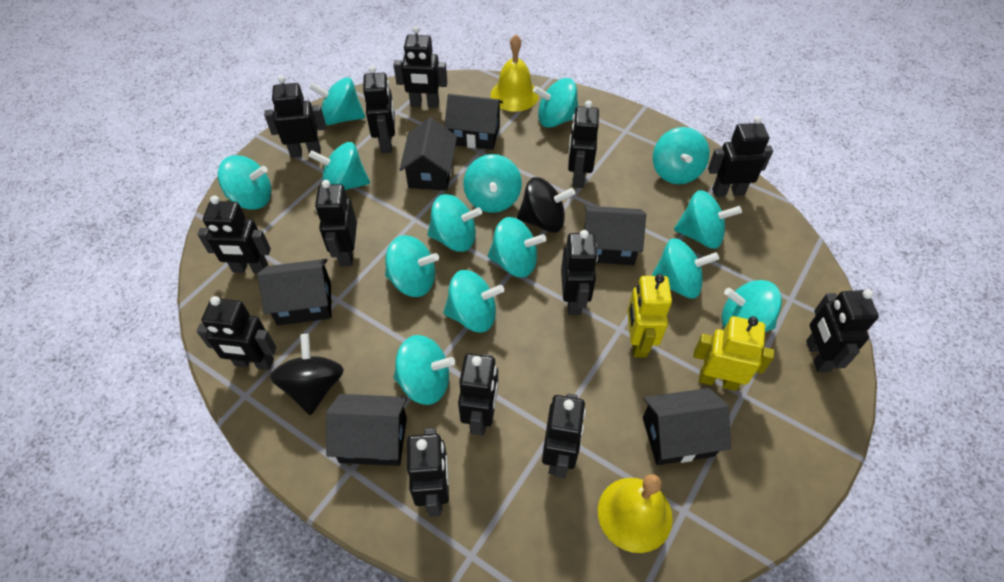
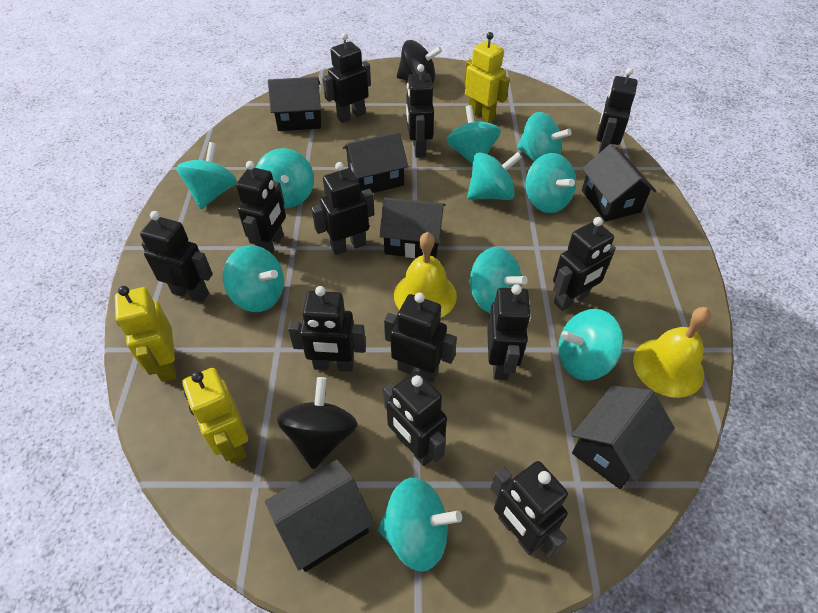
black robot: 13 -> 12
turquoise spinning top: 14 -> 10
yellow robot: 2 -> 3

